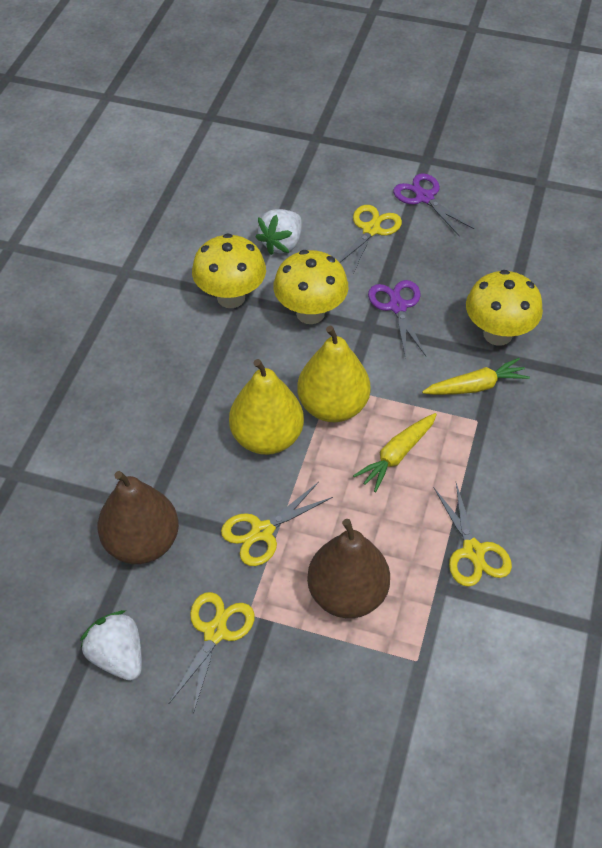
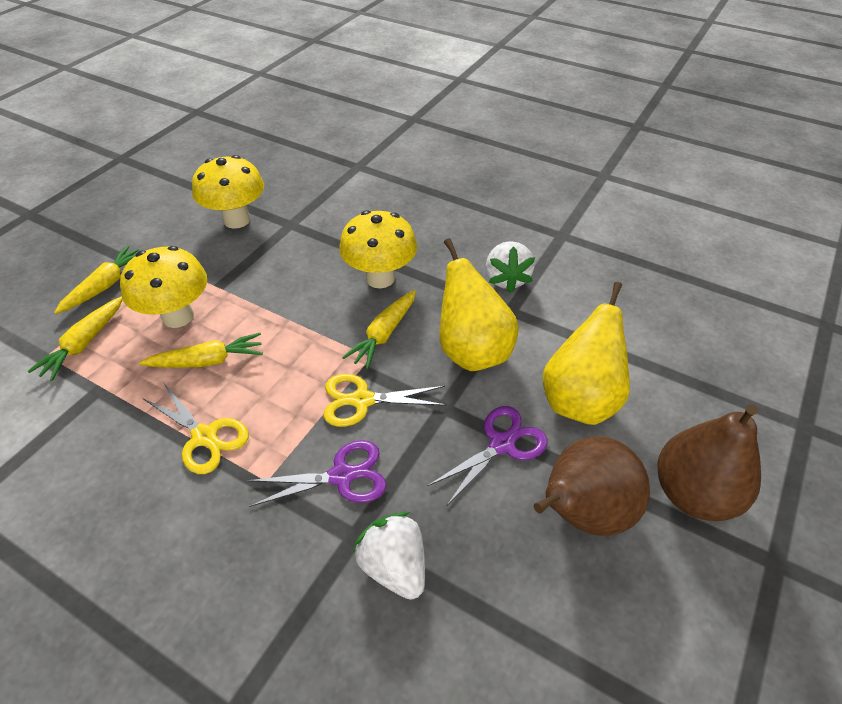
yellow carrot: 2 -> 4
yellow scissors: 4 -> 2

